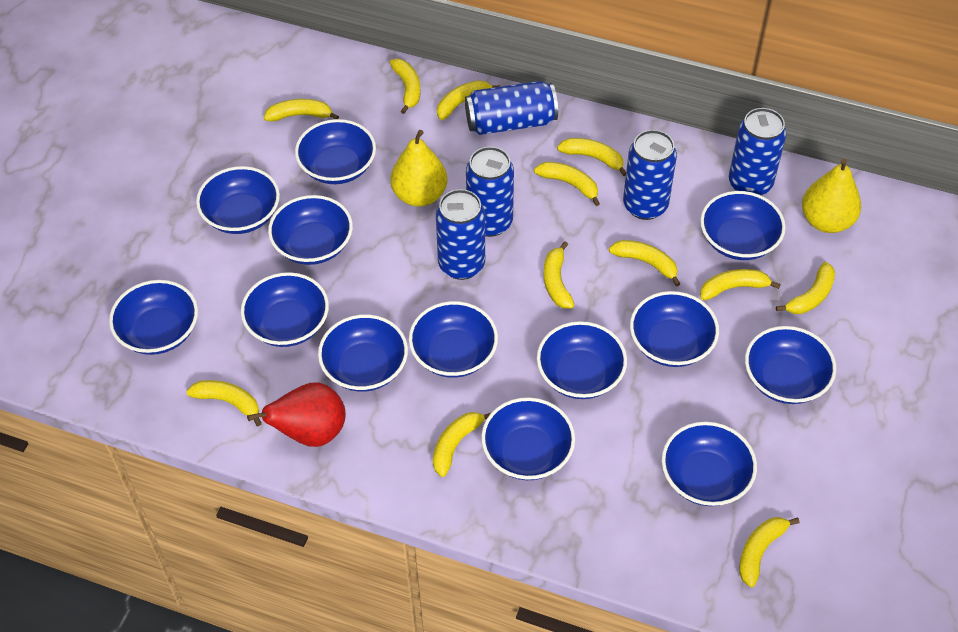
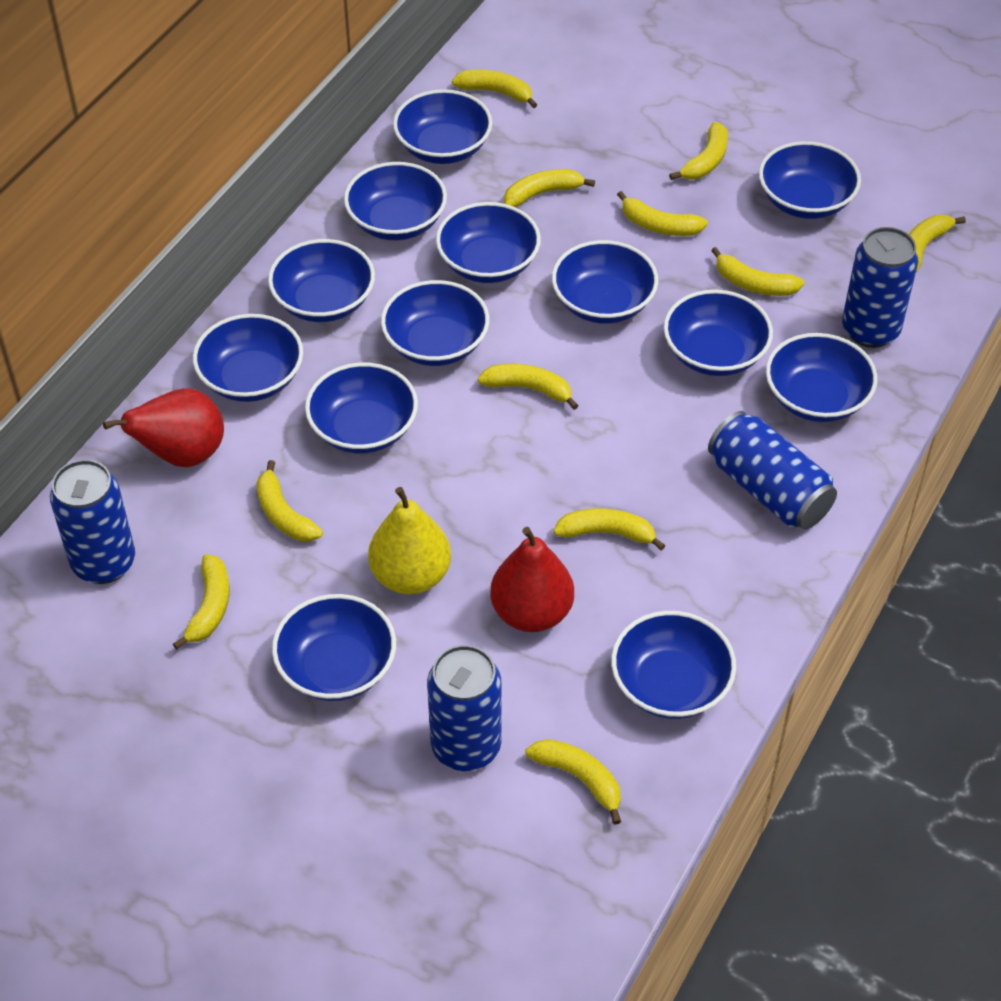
blue can: 5 -> 4
red pear: 1 -> 2
yellow banana: 12 -> 11
yellow pear: 2 -> 1

